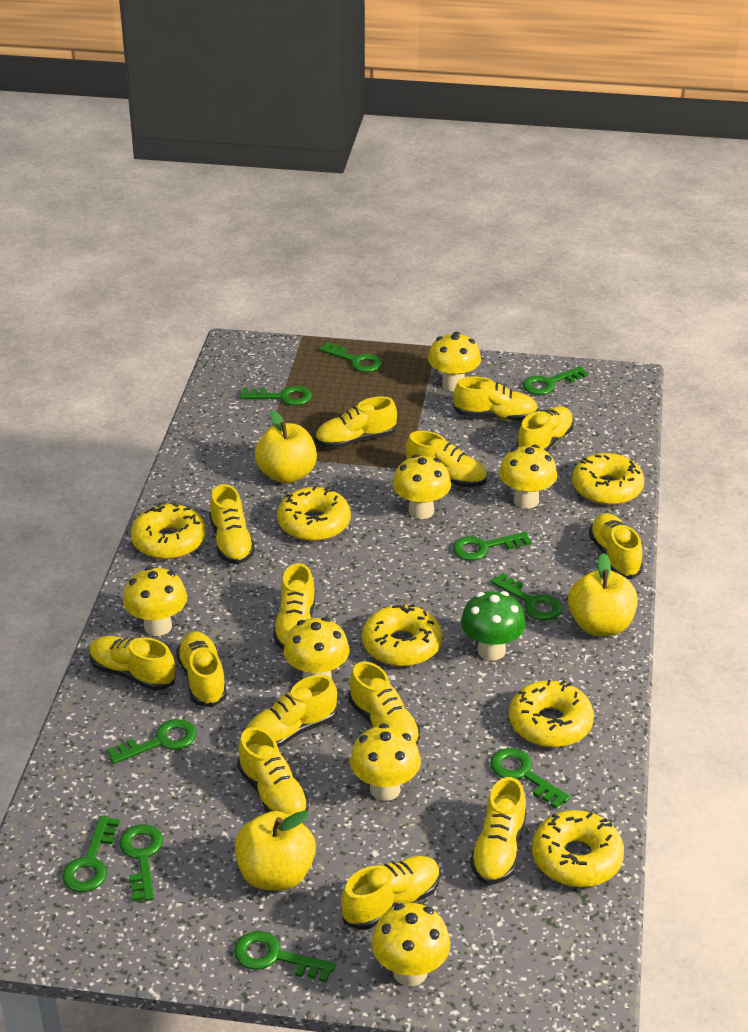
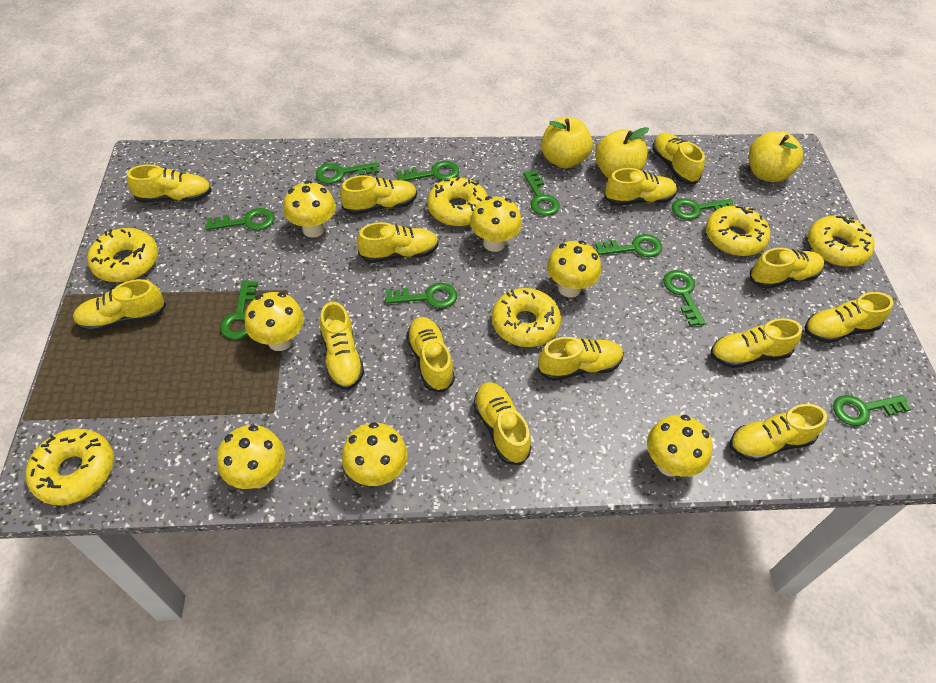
green mushroom: 1 -> 0

